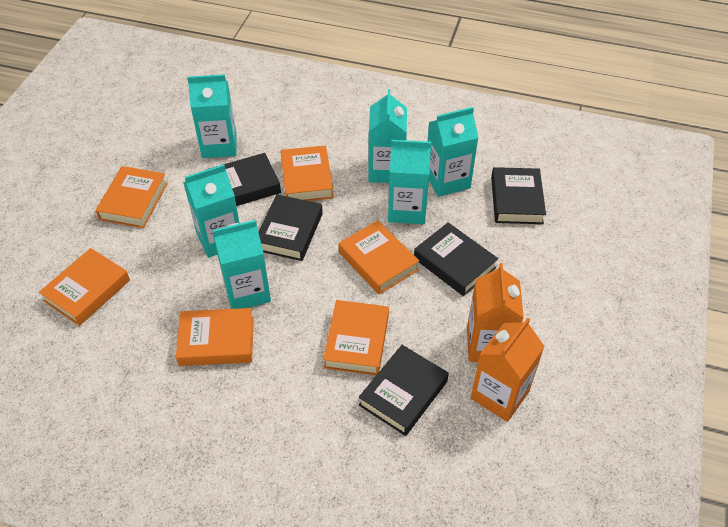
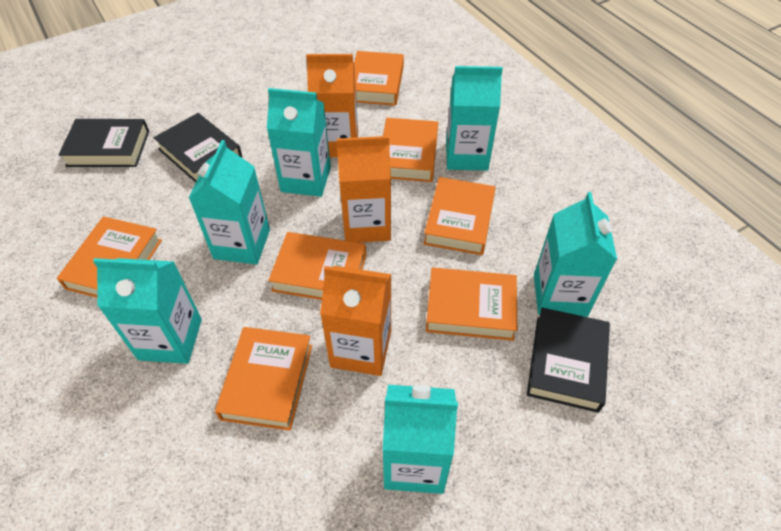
black book: 5 -> 3
orange book: 6 -> 7
orange carton: 2 -> 3

